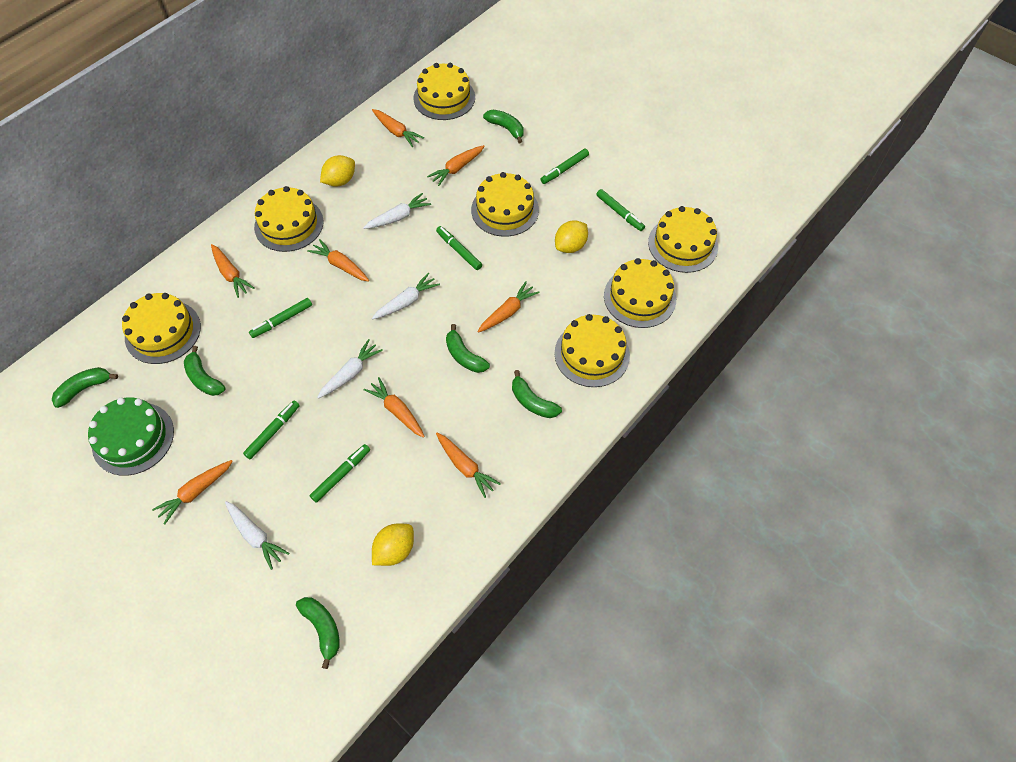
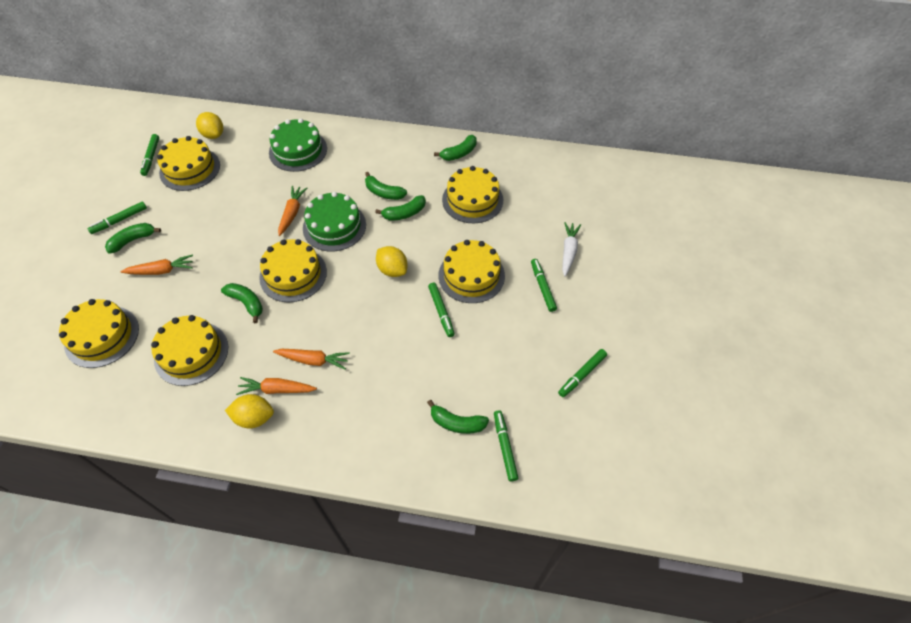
green cake: 1 -> 2
orange carrot: 8 -> 4
white carrot: 4 -> 1
yellow cake: 7 -> 6

